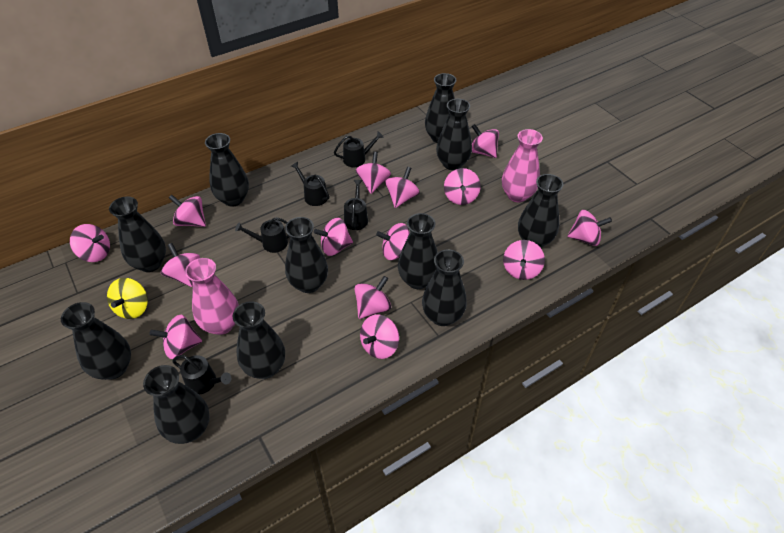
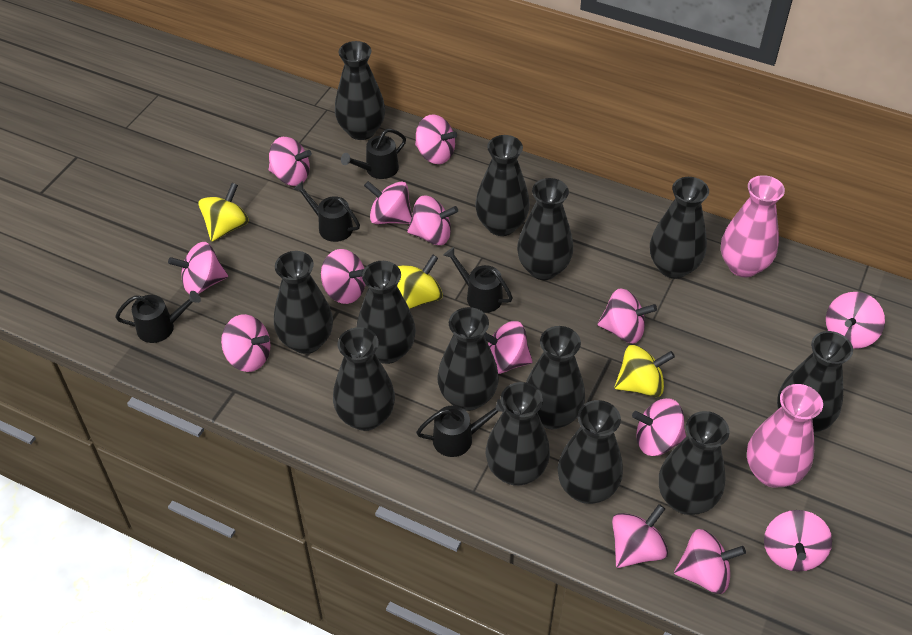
black vase: 11 -> 13
yellow spinning top: 1 -> 3

